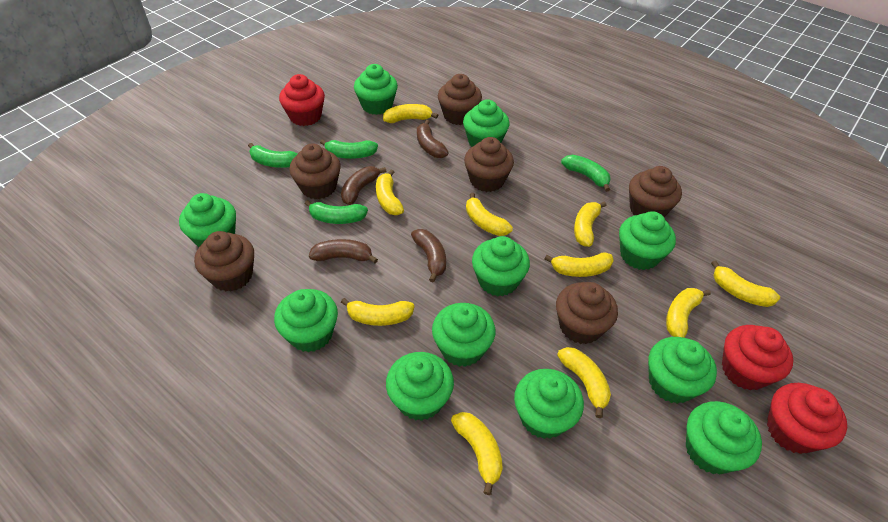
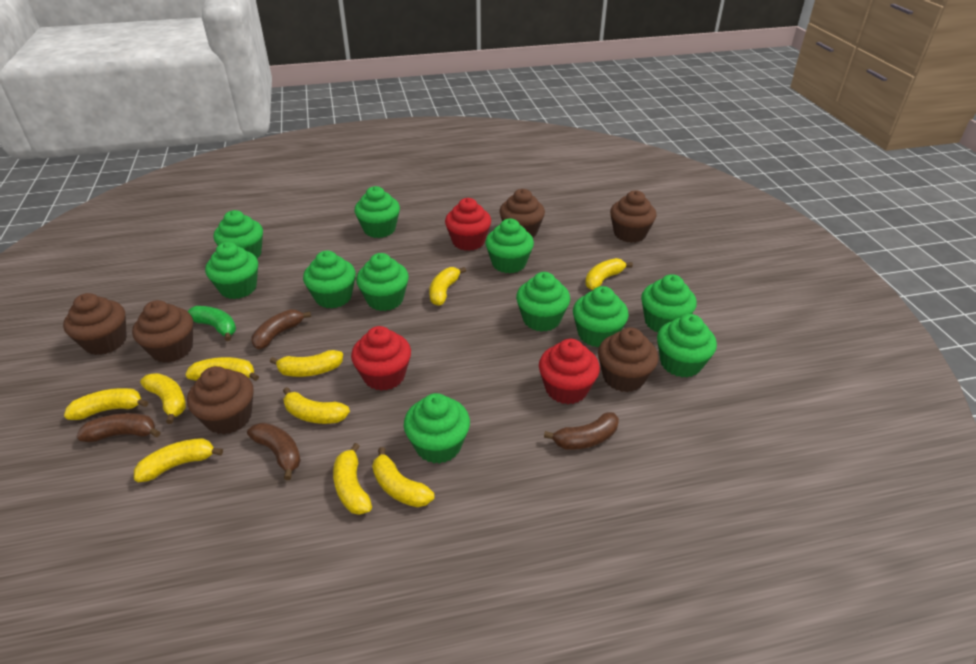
green banana: 4 -> 1

